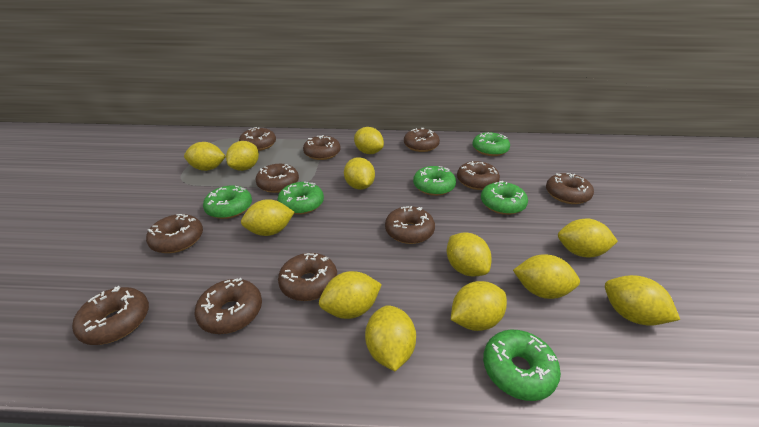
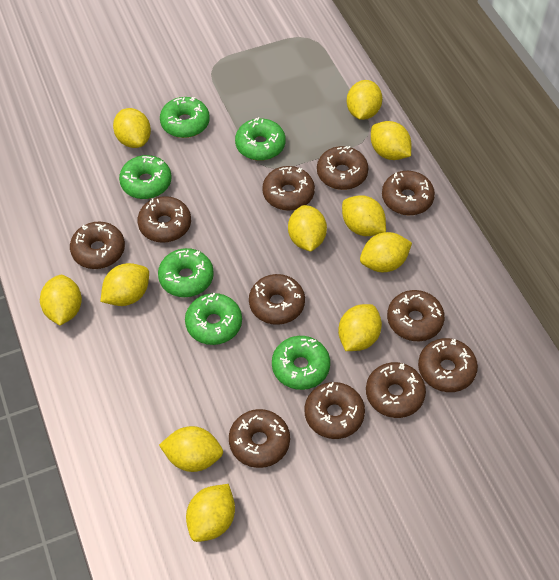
yellow lemon: 12 -> 11

